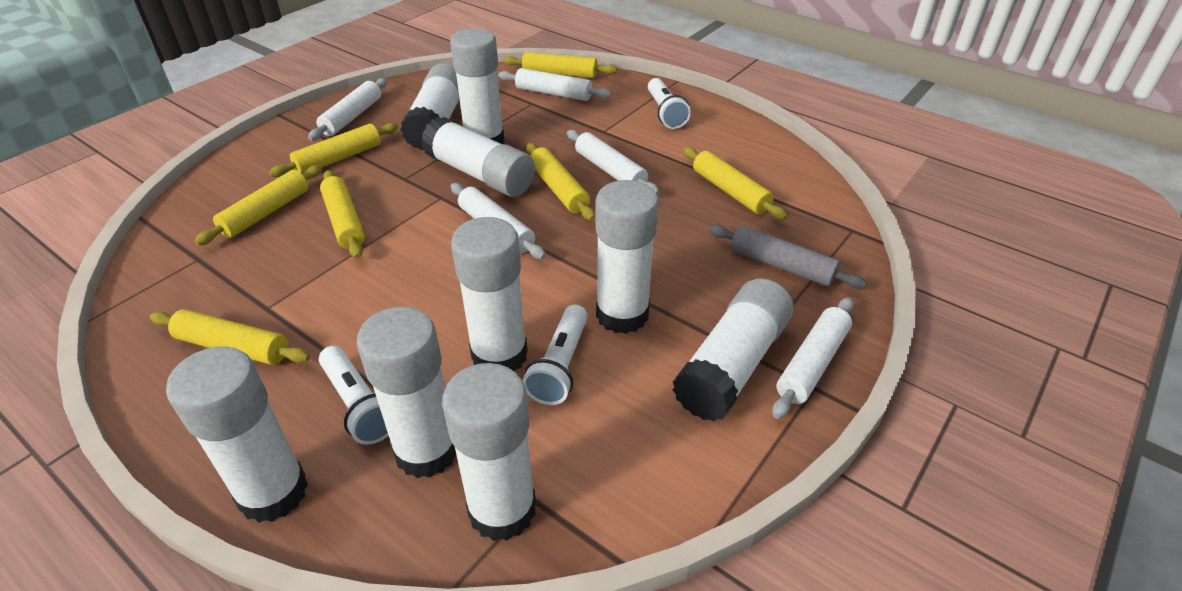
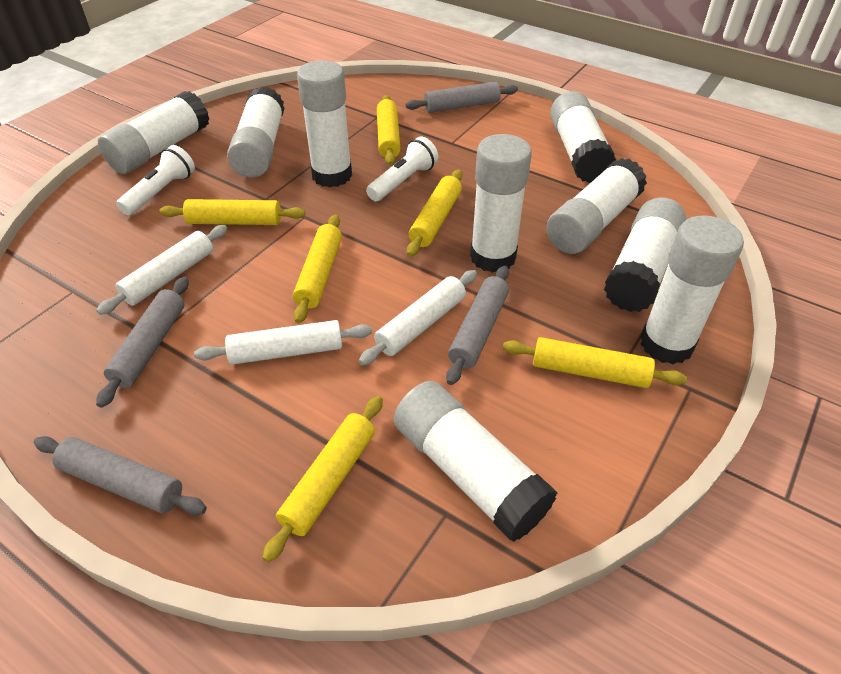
grey rolling pin: 1 -> 4
white flashlight: 3 -> 2
white rolling pin: 5 -> 3
yellow rolling pin: 7 -> 6

